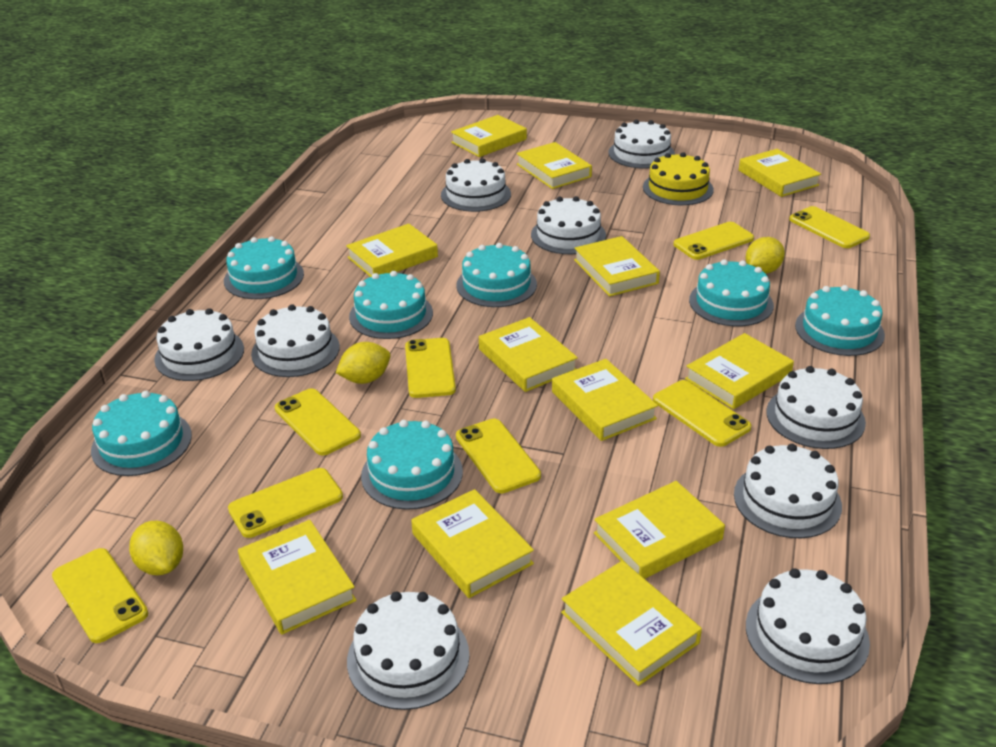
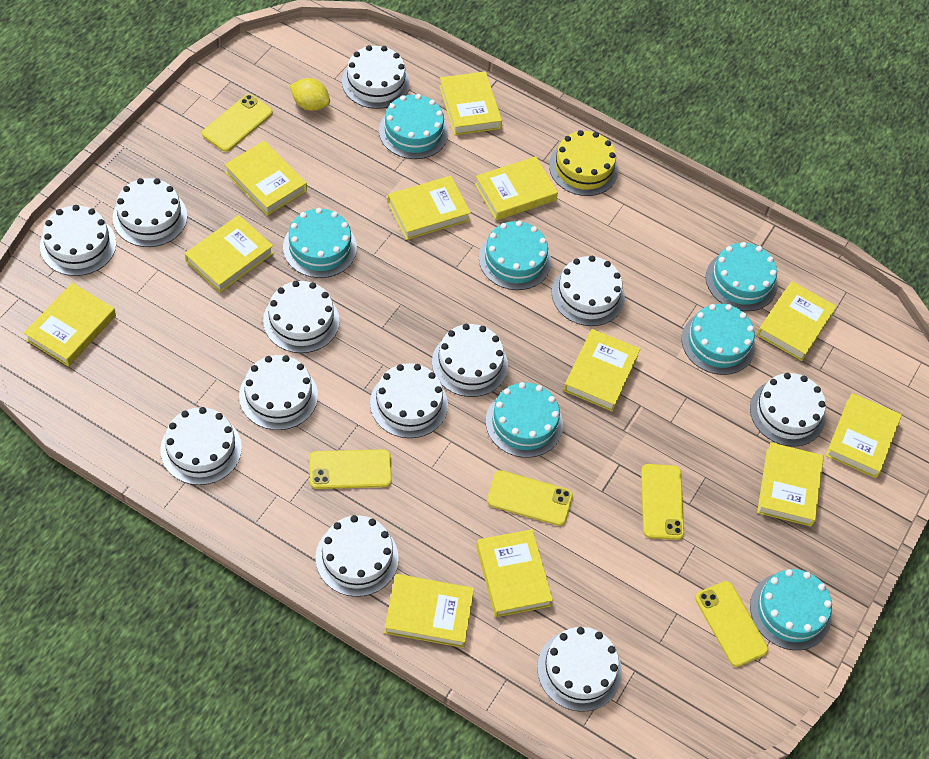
white cake: 9 -> 12
yellow lemon: 3 -> 1
yellow phone: 8 -> 5

